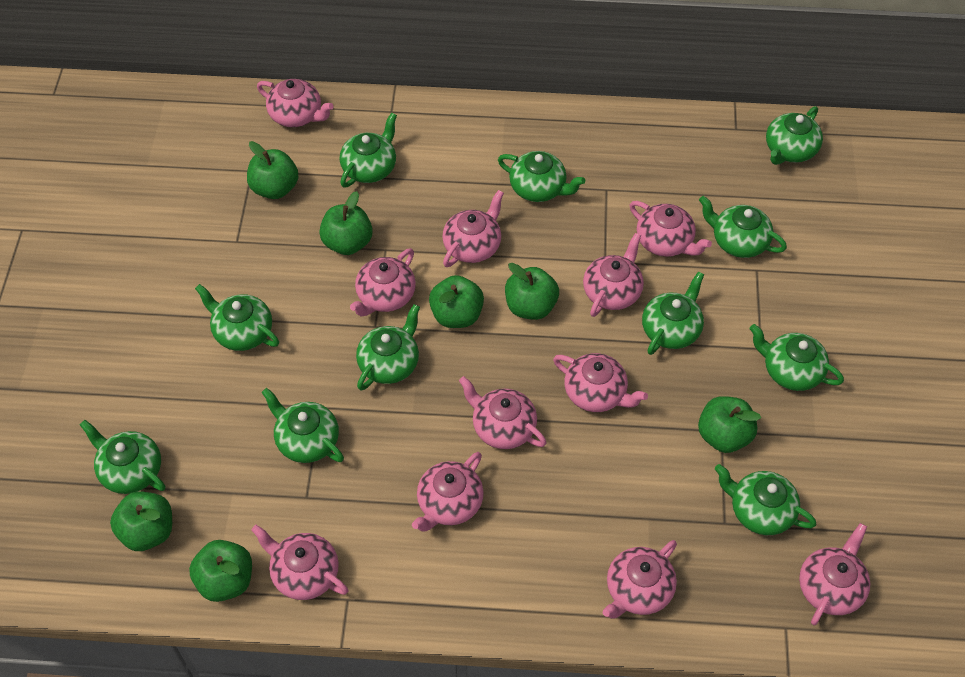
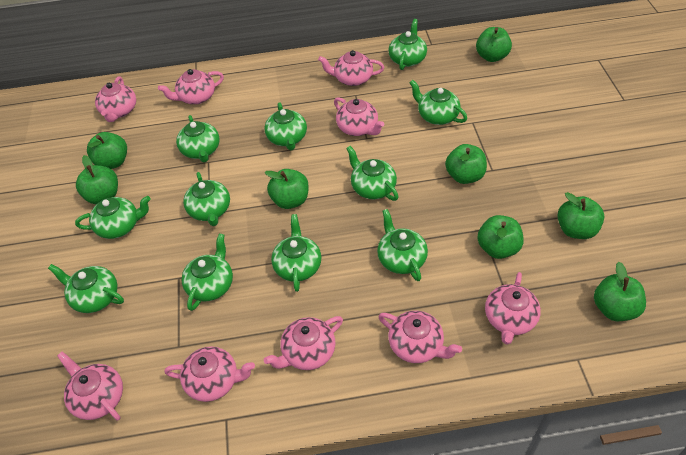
green apple: 7 -> 8
pink teapot: 11 -> 9

